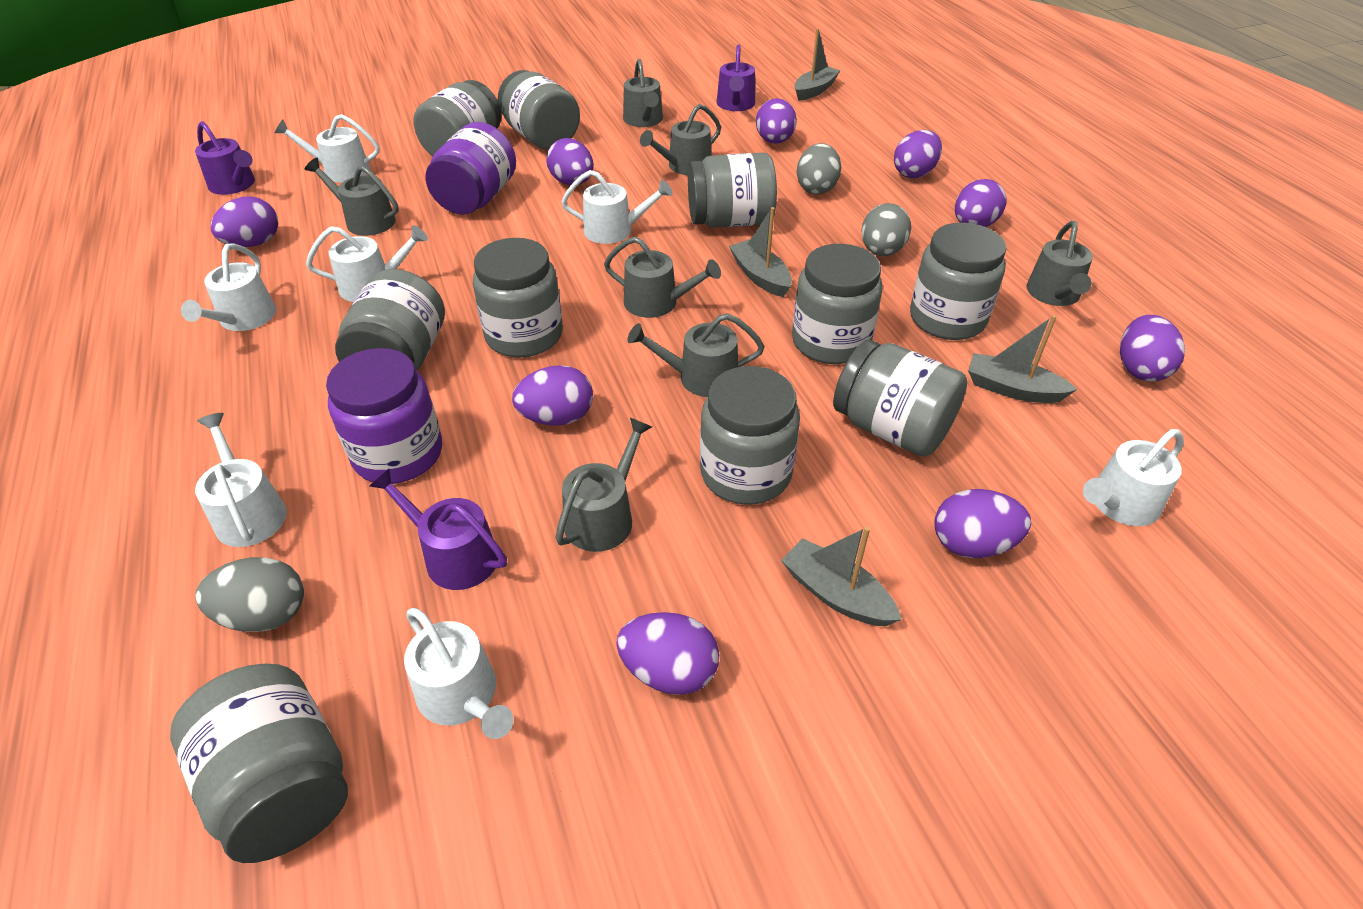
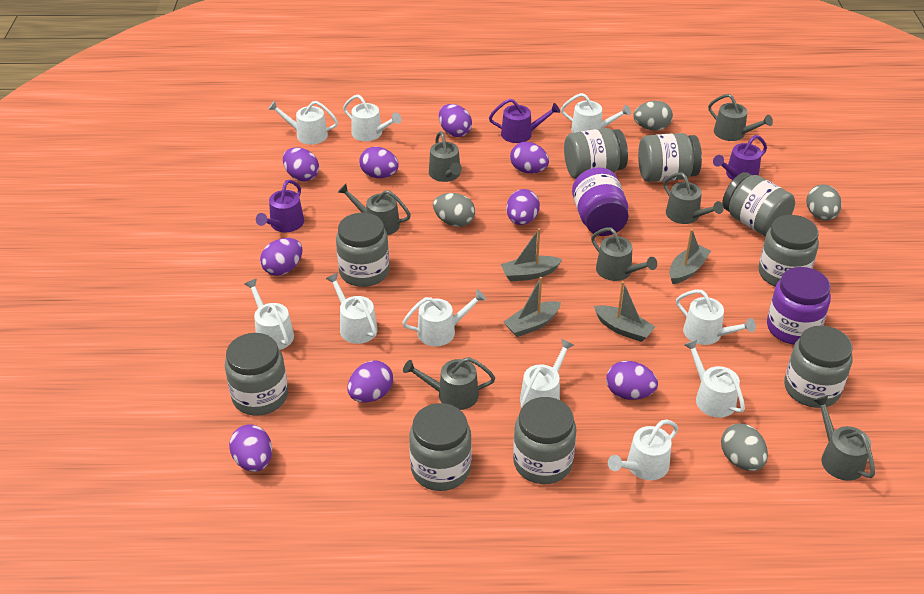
grey egg: 3 -> 4
grey jar: 10 -> 9
white watering can: 7 -> 10

